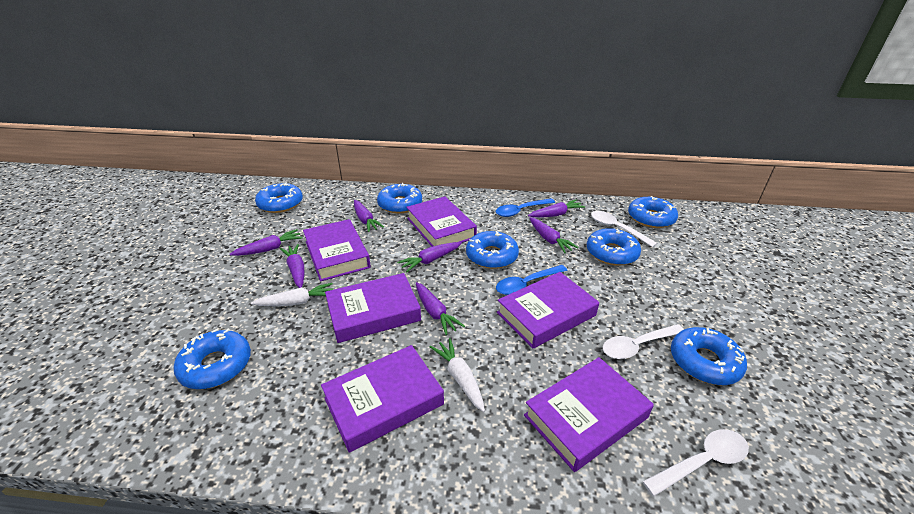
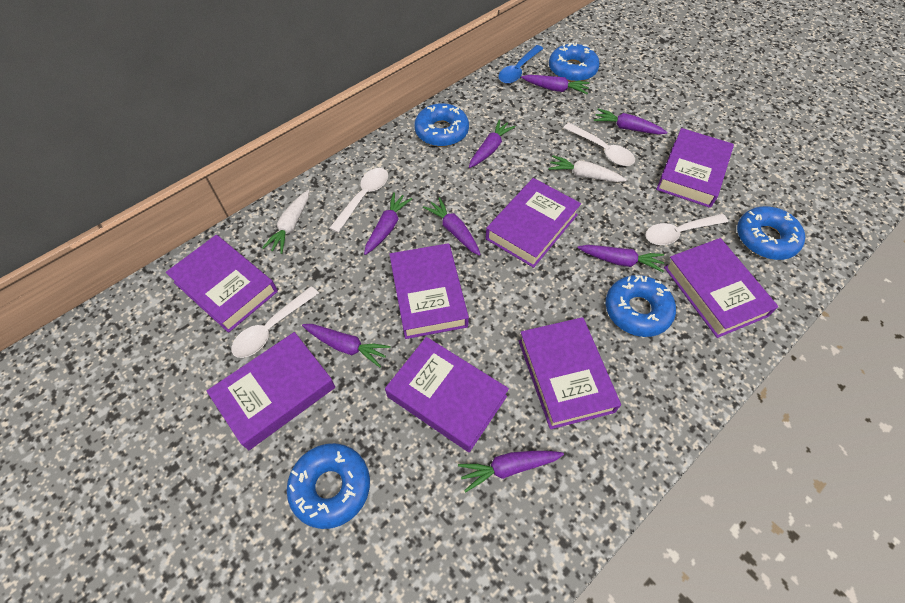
blue donut: 7 -> 5
blue spoon: 2 -> 1
purple book: 6 -> 8
purple carrot: 7 -> 8
white spoon: 3 -> 4

